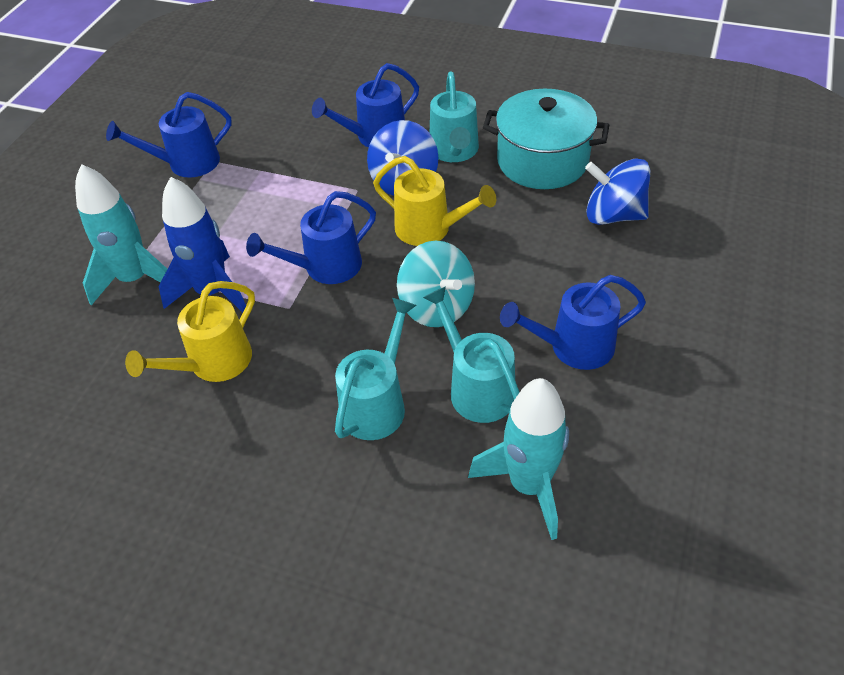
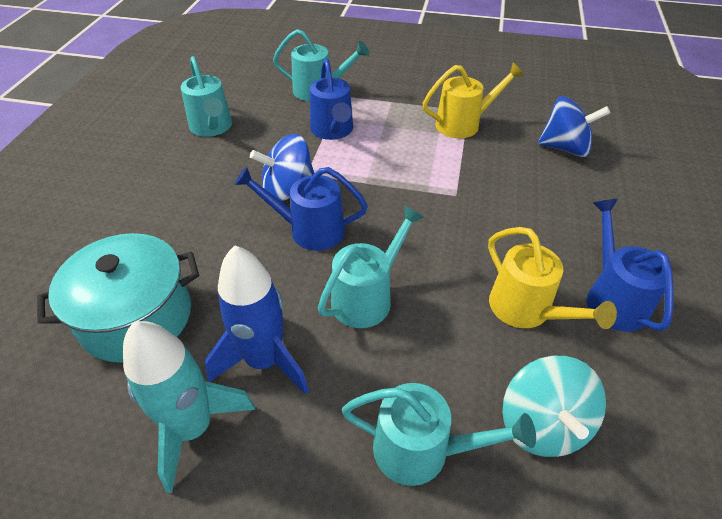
blue watering can: 4 -> 3
turquoise rocket: 2 -> 1
turquoise watering can: 3 -> 4

